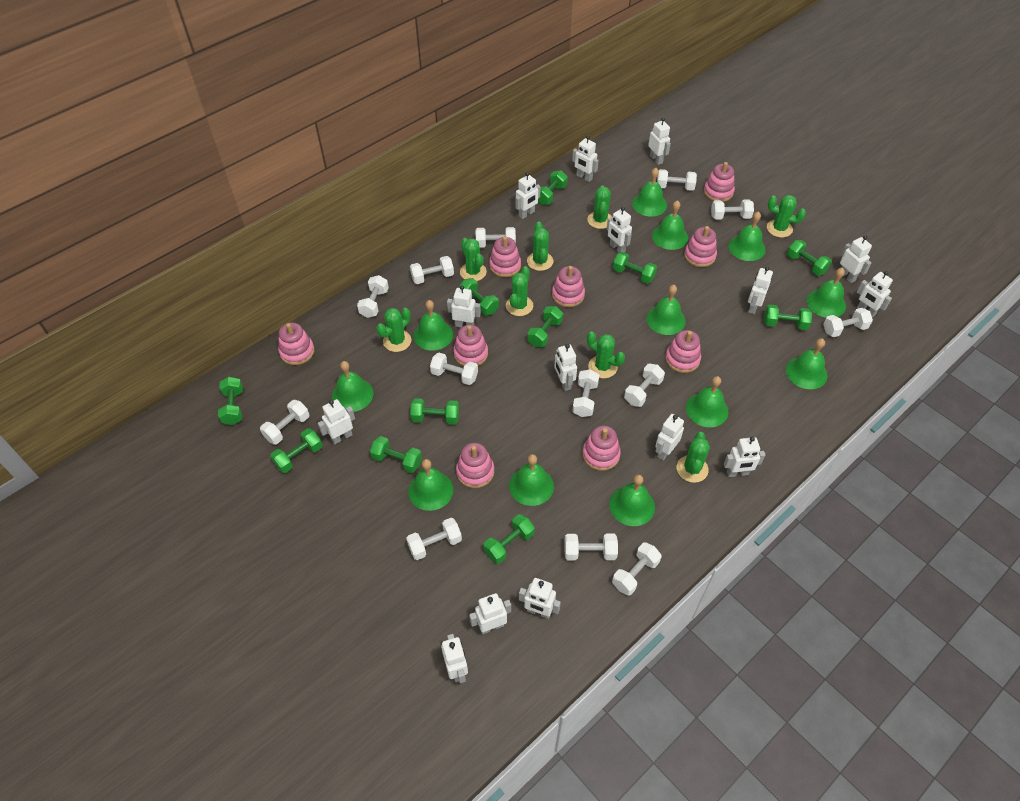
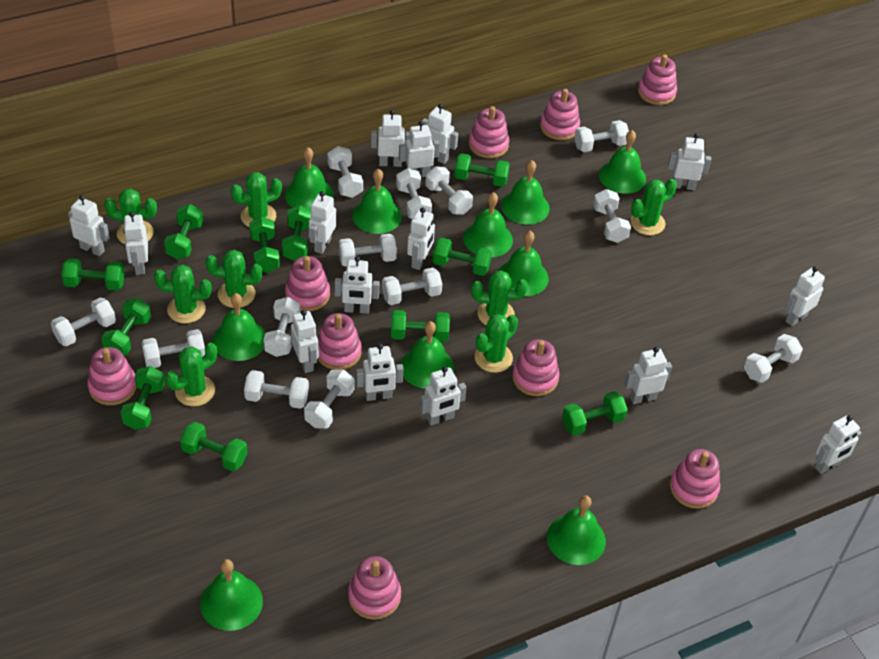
green bell: 12 -> 10

